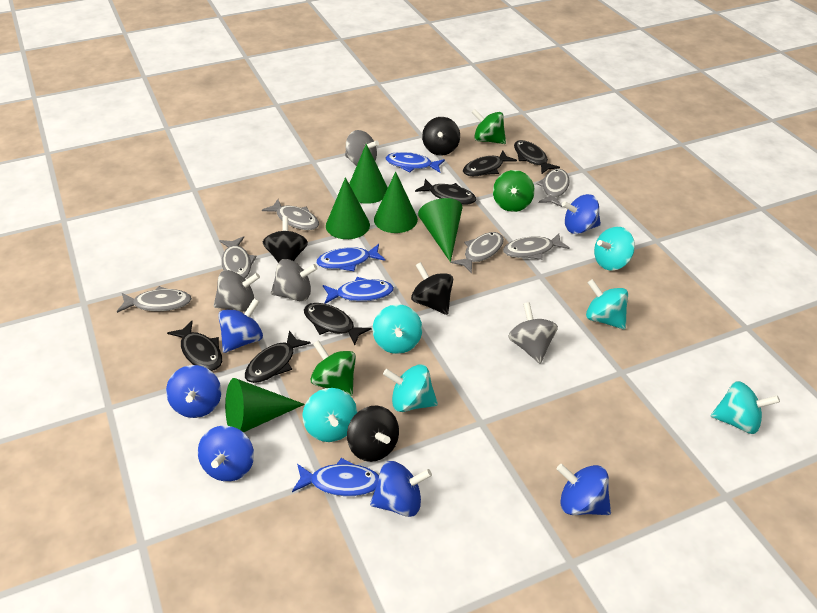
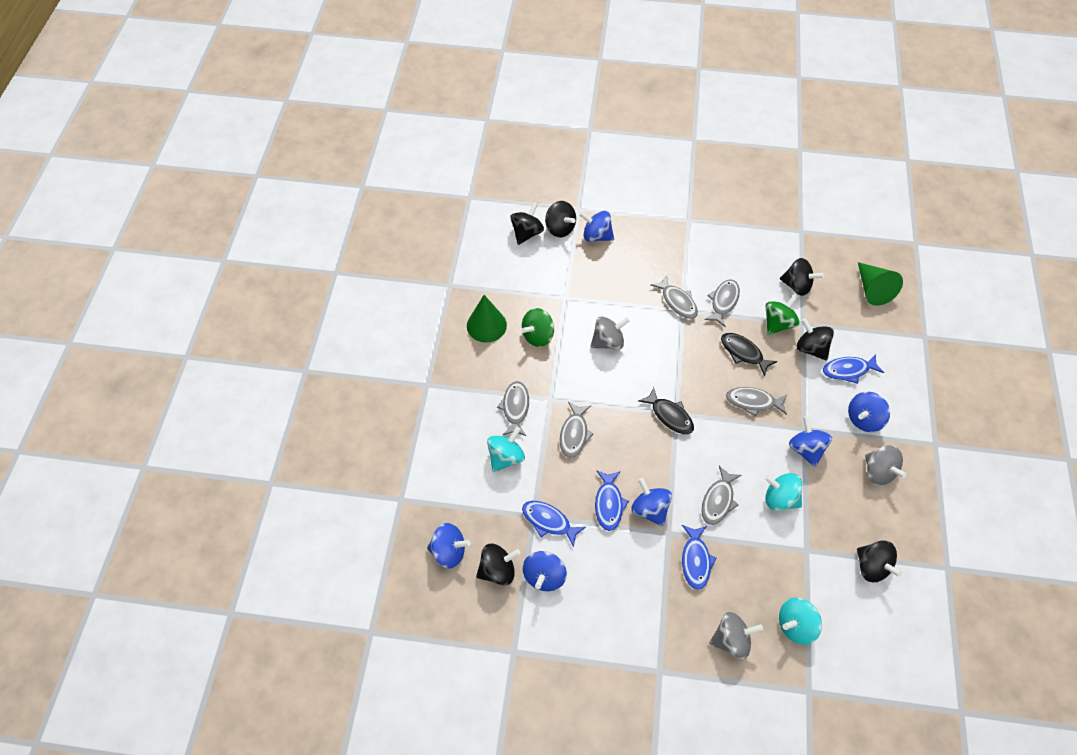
black fish: 6 -> 2
black spinning top: 4 -> 6
green cone: 5 -> 2
green spinning top: 3 -> 2
grey spinning top: 4 -> 3
turquoise spinning top: 6 -> 3

